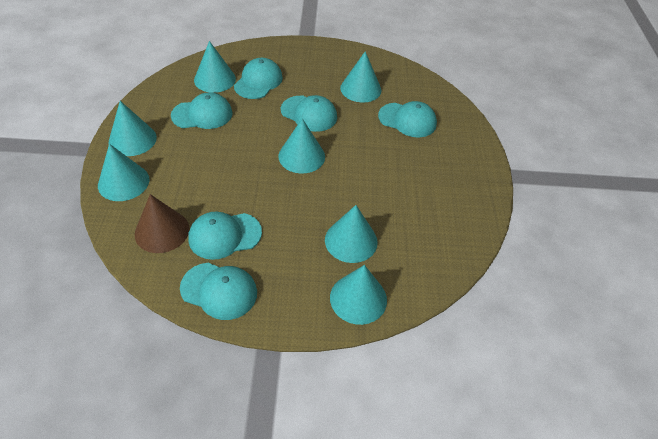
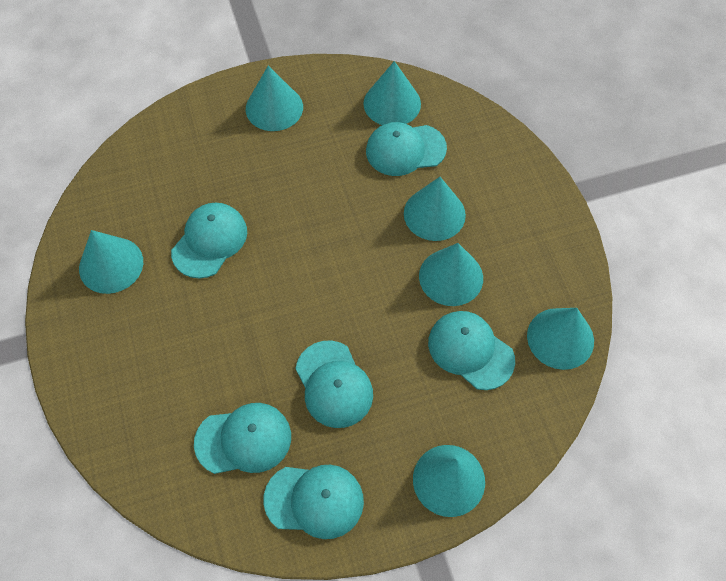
brown cone: 1 -> 0

